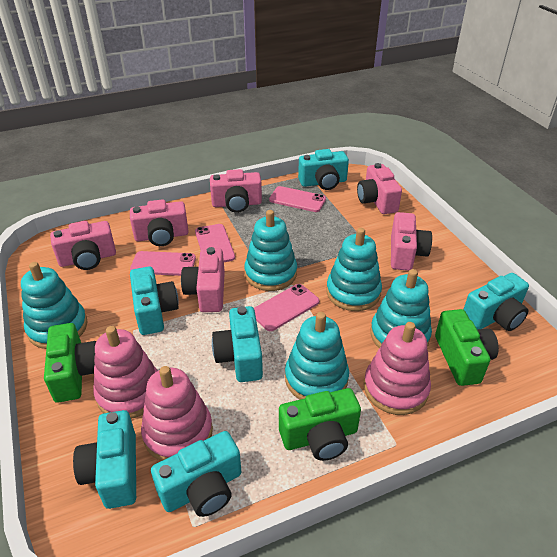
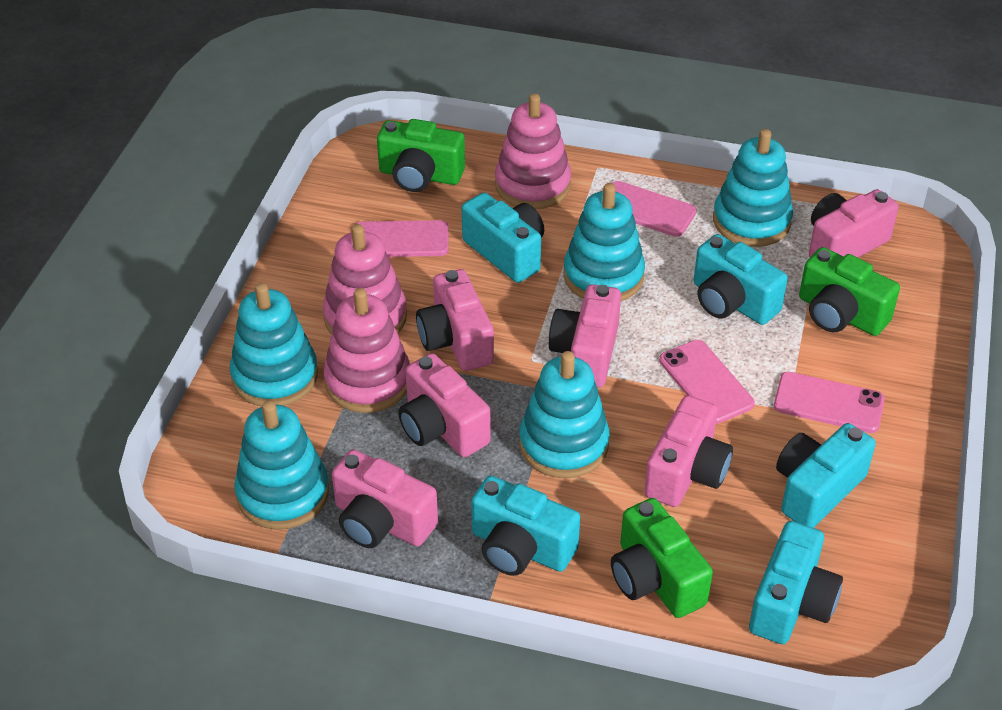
turquoise camera: 6 -> 5

